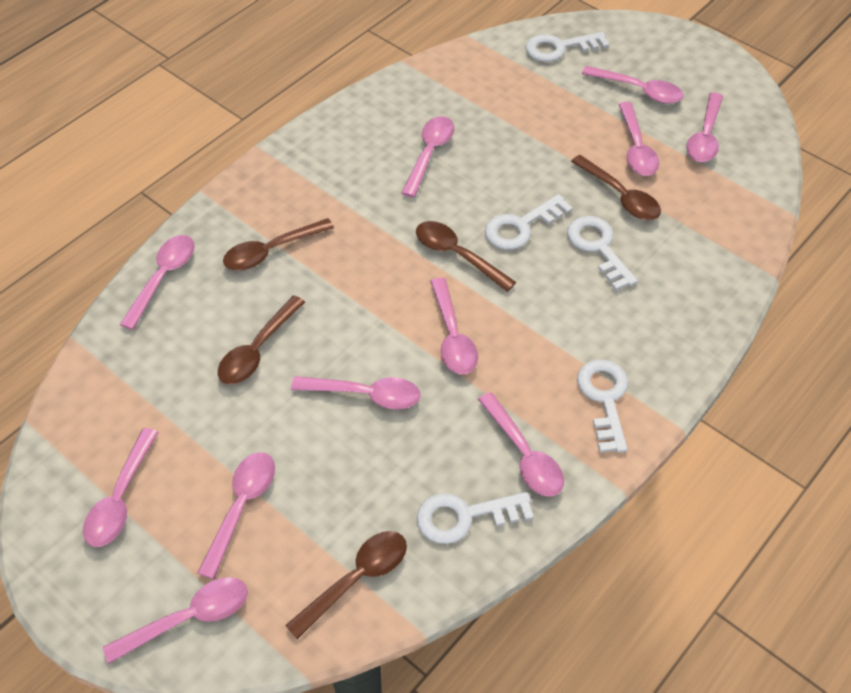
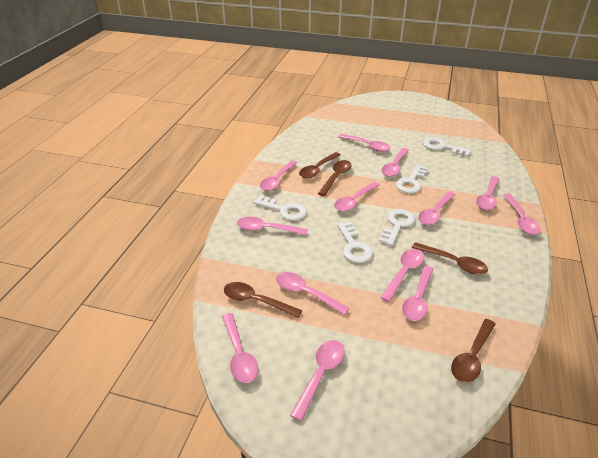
pink spoon: 11 -> 13

